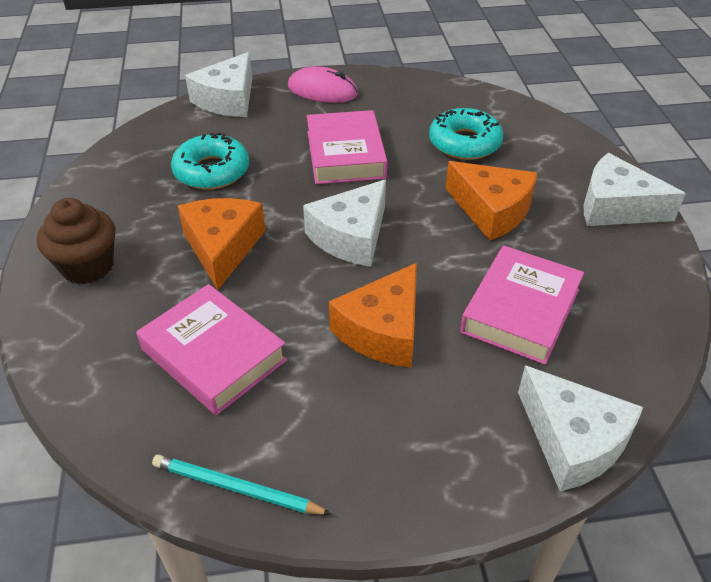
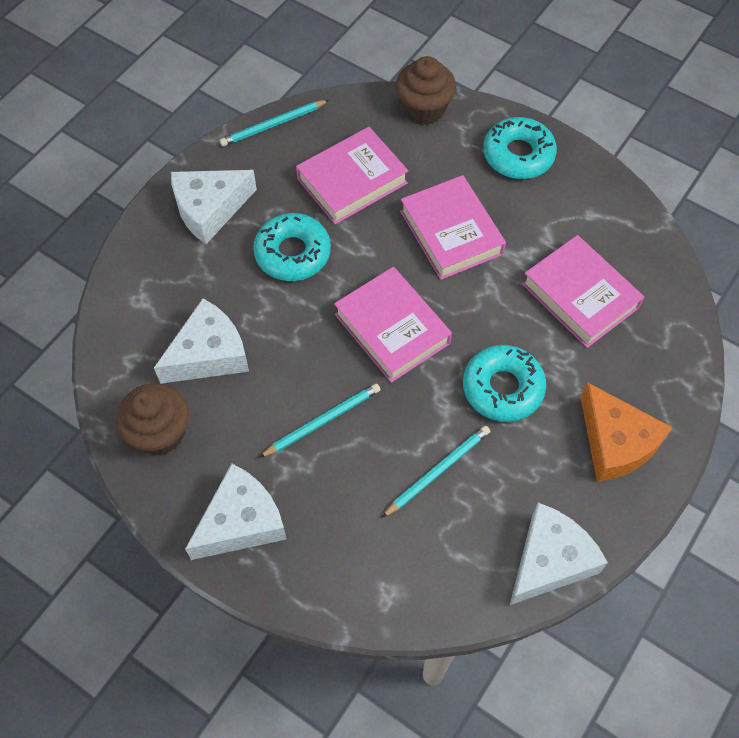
brown cupcake: 1 -> 2
orange cheese: 3 -> 1
pink book: 3 -> 4
pink mouse: 1 -> 0
turquoise donut: 2 -> 3
turquoise pencil: 1 -> 3

